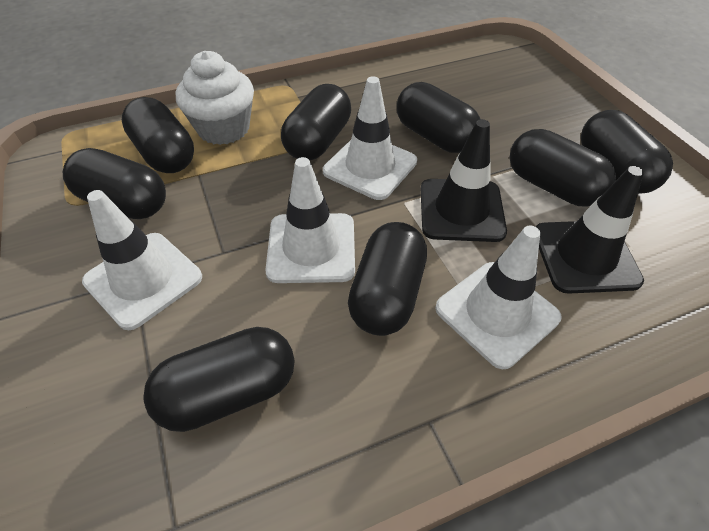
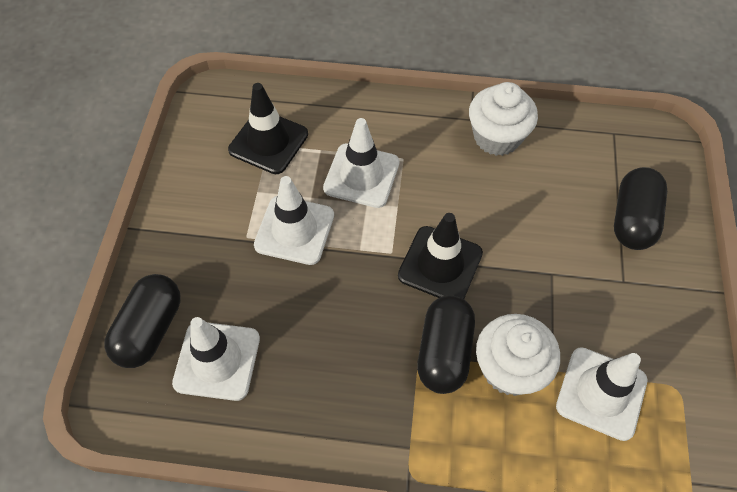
black capsule: 8 -> 3
white cupcake: 1 -> 2

